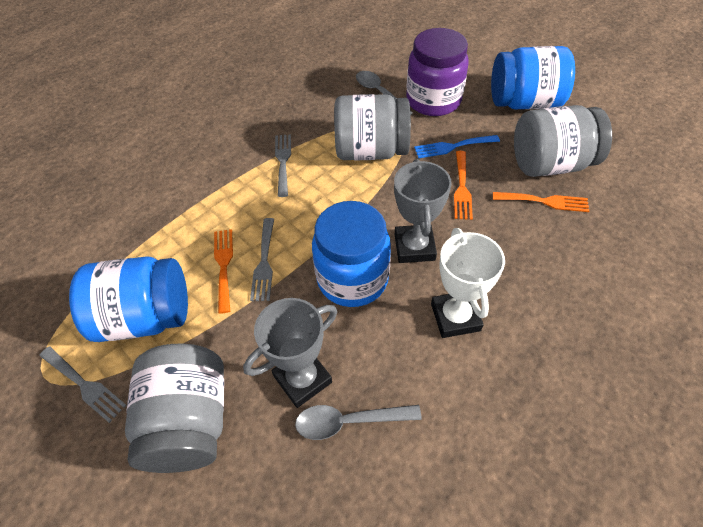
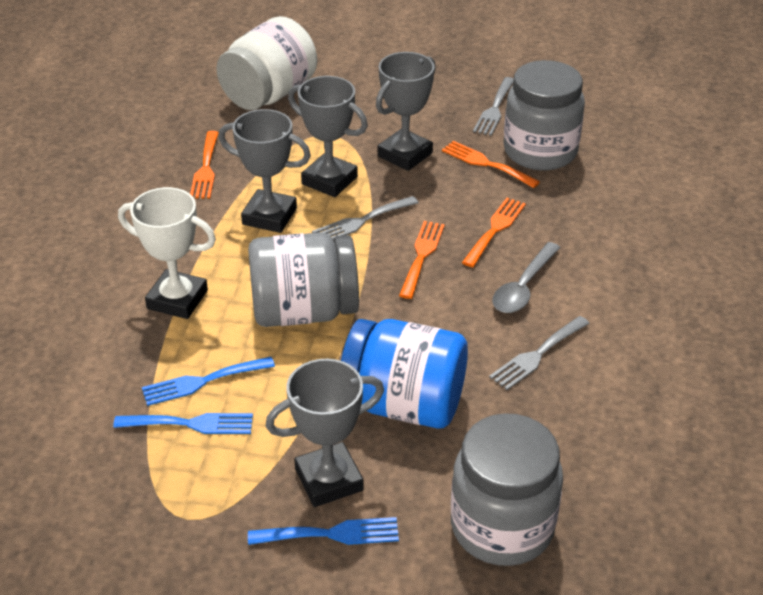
blue fork: 1 -> 3
blue jar: 3 -> 1
grey spoon: 2 -> 1
grey trophy: 2 -> 4
orange fork: 3 -> 4
purple jar: 1 -> 0
white jar: 0 -> 1

